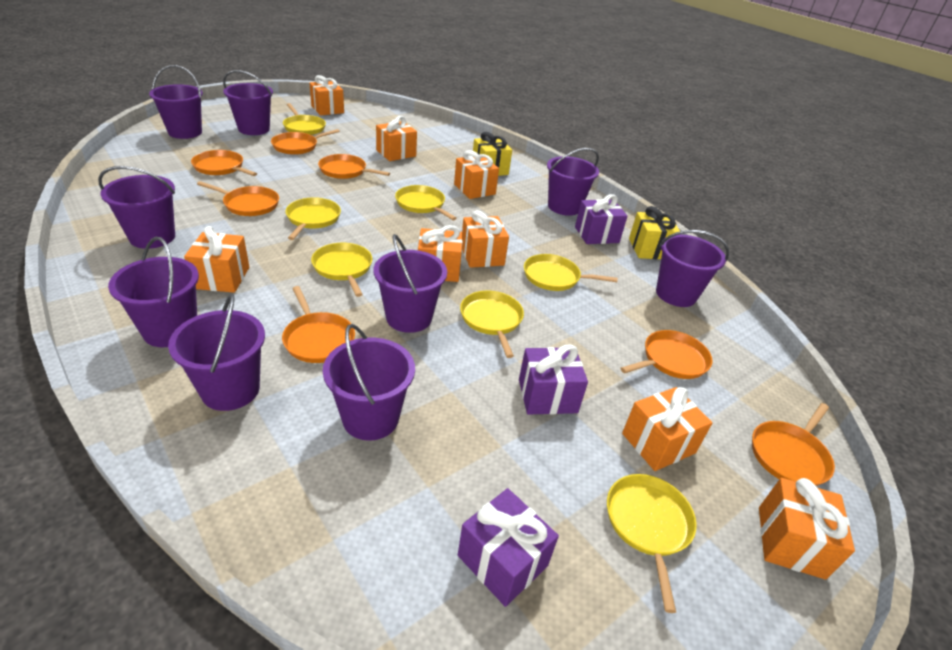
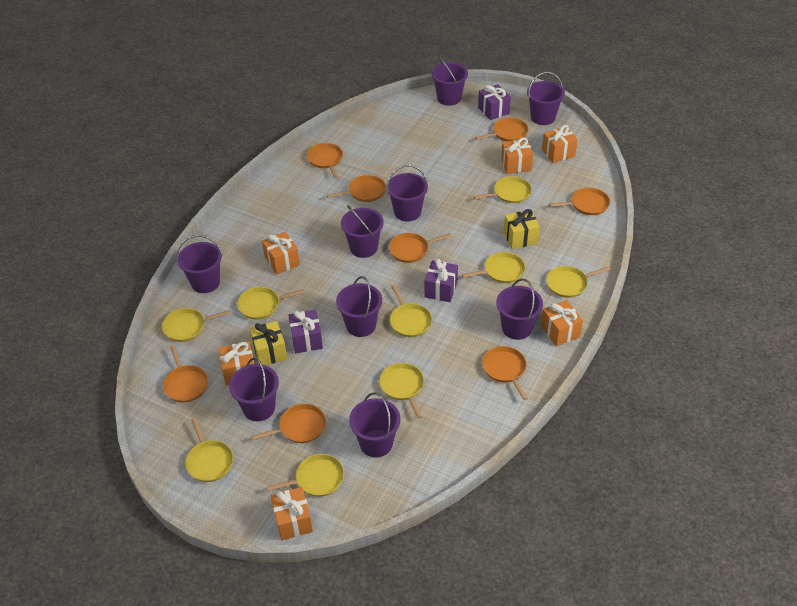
orange gift: 8 -> 6
orange pan: 7 -> 8
yellow pan: 7 -> 9

